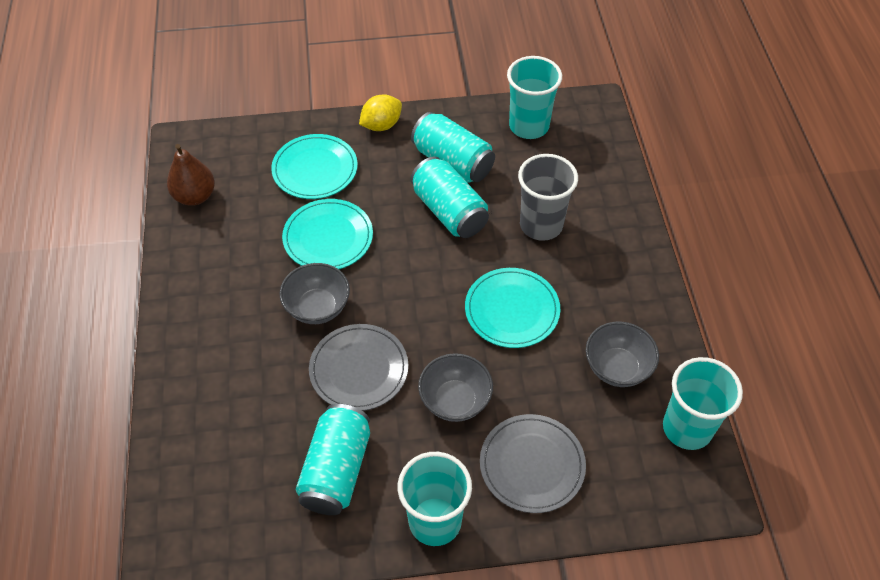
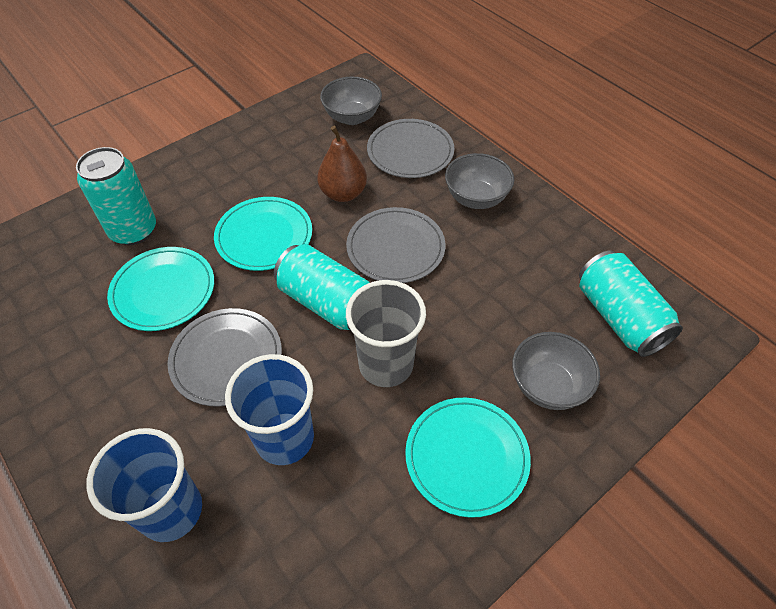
blue cup: 0 -> 2
grey plate: 2 -> 3
turquoise cup: 3 -> 0
yellow lemon: 1 -> 0

